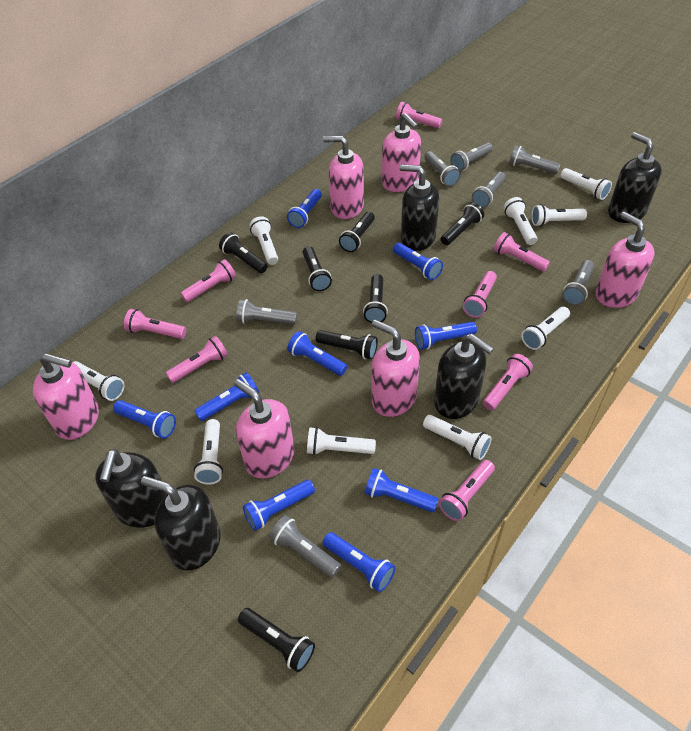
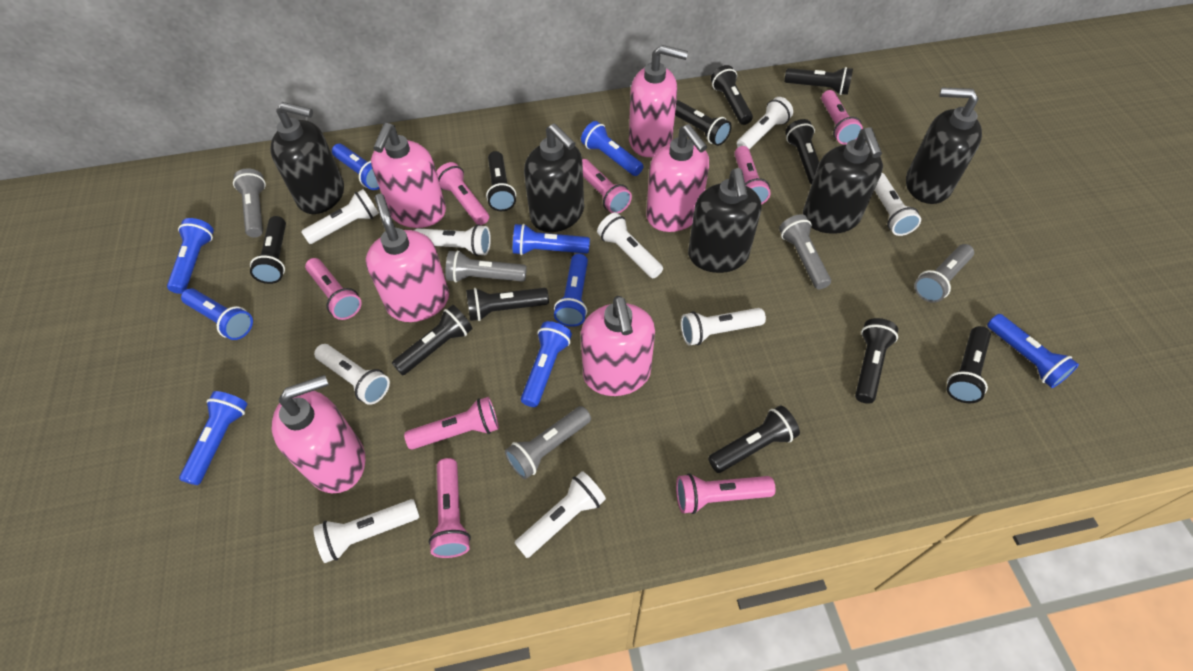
black flashlight: 7 -> 11
grey flashlight: 7 -> 5

